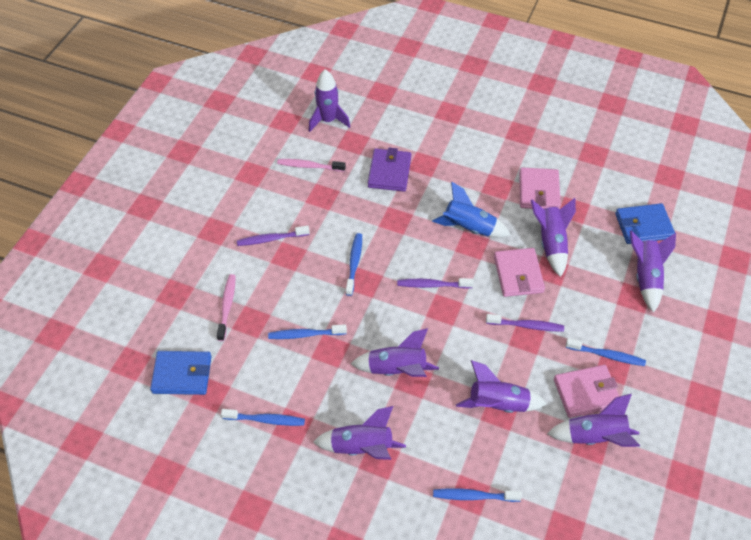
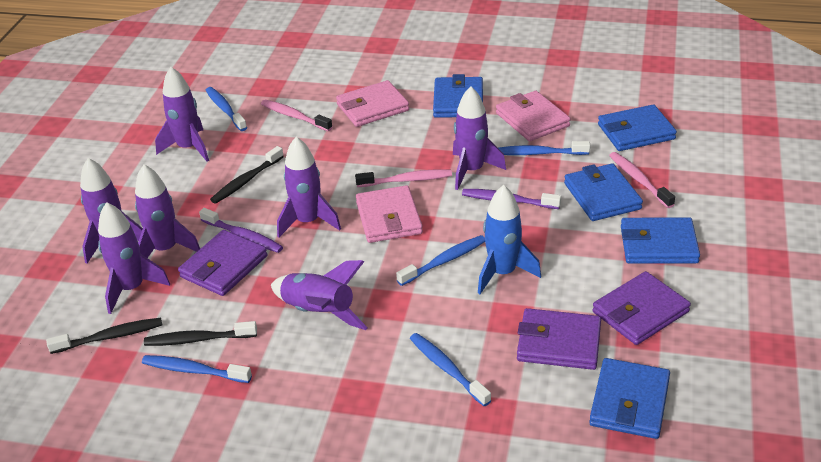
black toothbrush: 0 -> 3
blue wallet: 2 -> 5
pink toothbrush: 2 -> 3
purple toothbrush: 3 -> 2
purple wallet: 1 -> 3

